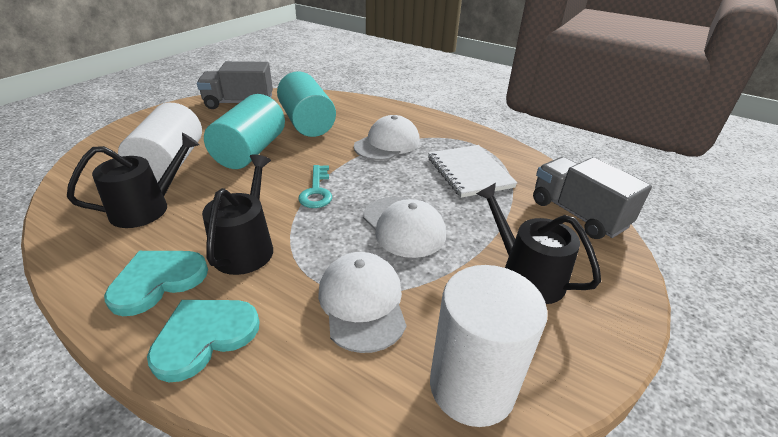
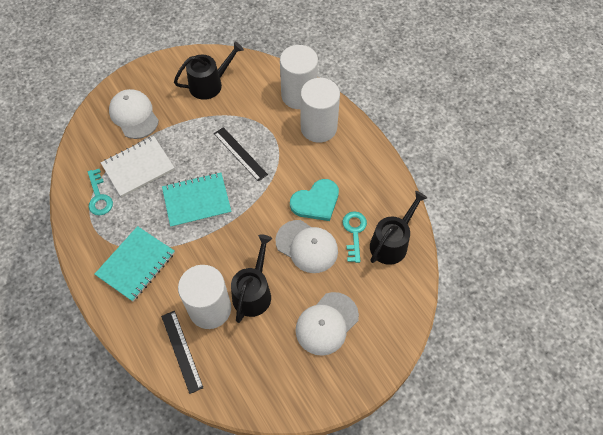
black ruler: 0 -> 2
grey truck: 2 -> 0
turquoise cylinder: 2 -> 0
turquoise heart: 2 -> 1
turquoise key: 1 -> 2
turquoise notebook: 0 -> 2
white cylinder: 2 -> 3

